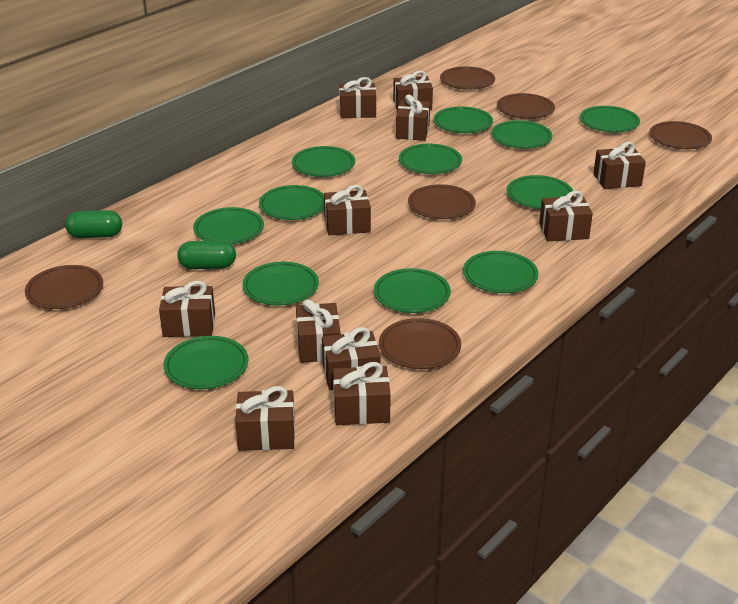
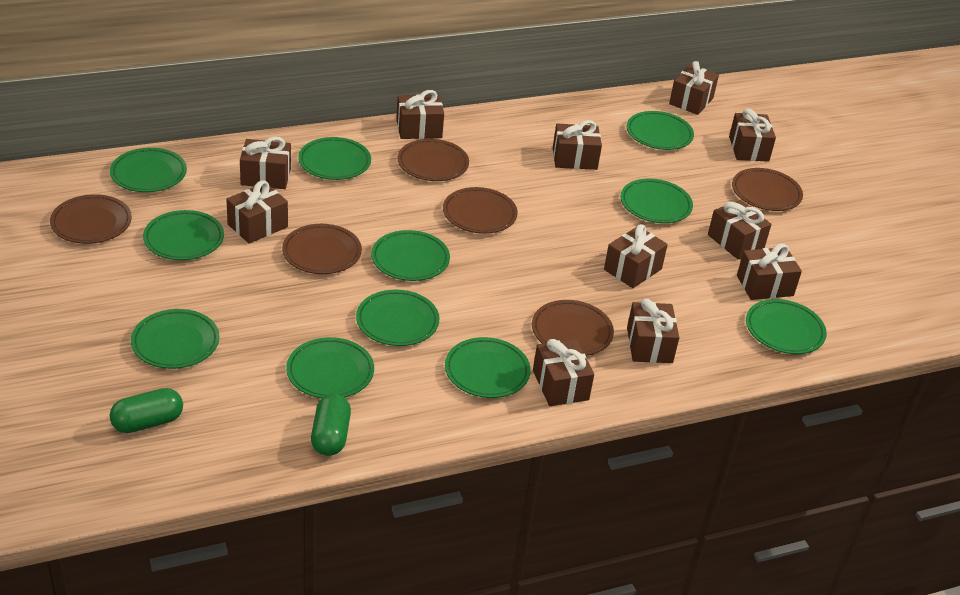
green plate: 12 -> 11

